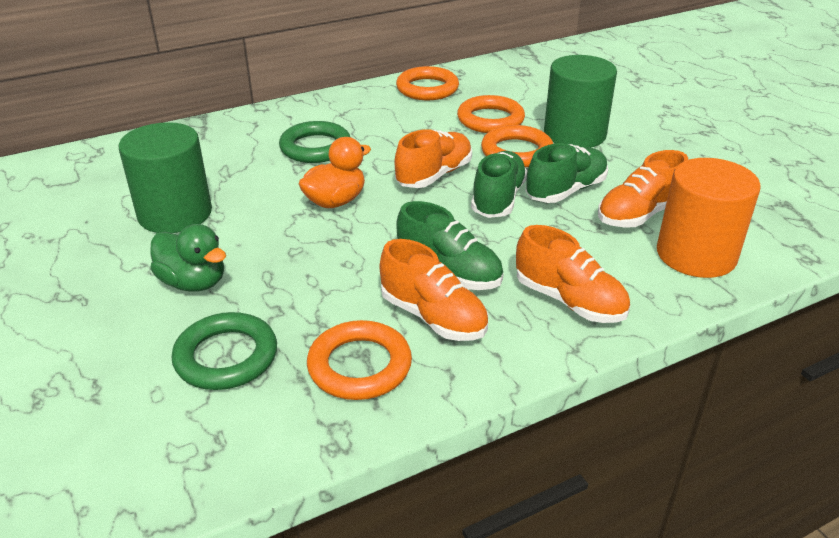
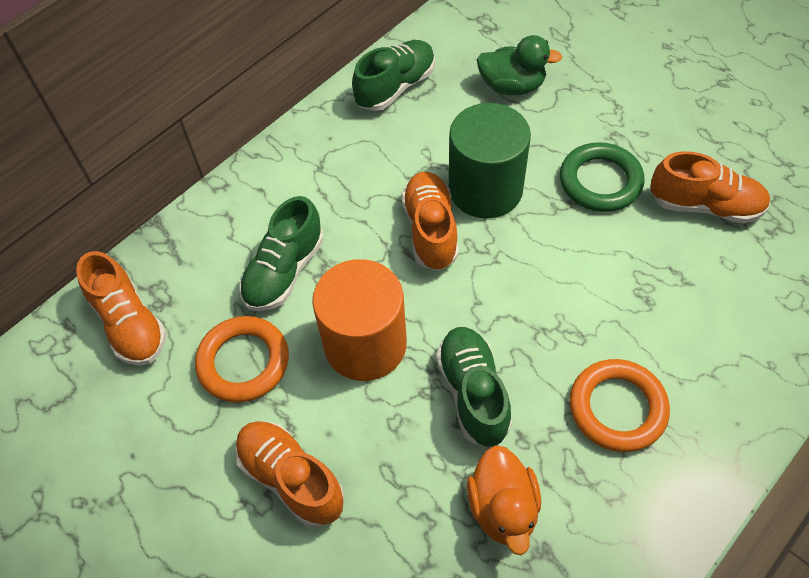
green cylinder: 2 -> 1
green ring: 2 -> 1
orange ring: 4 -> 2

